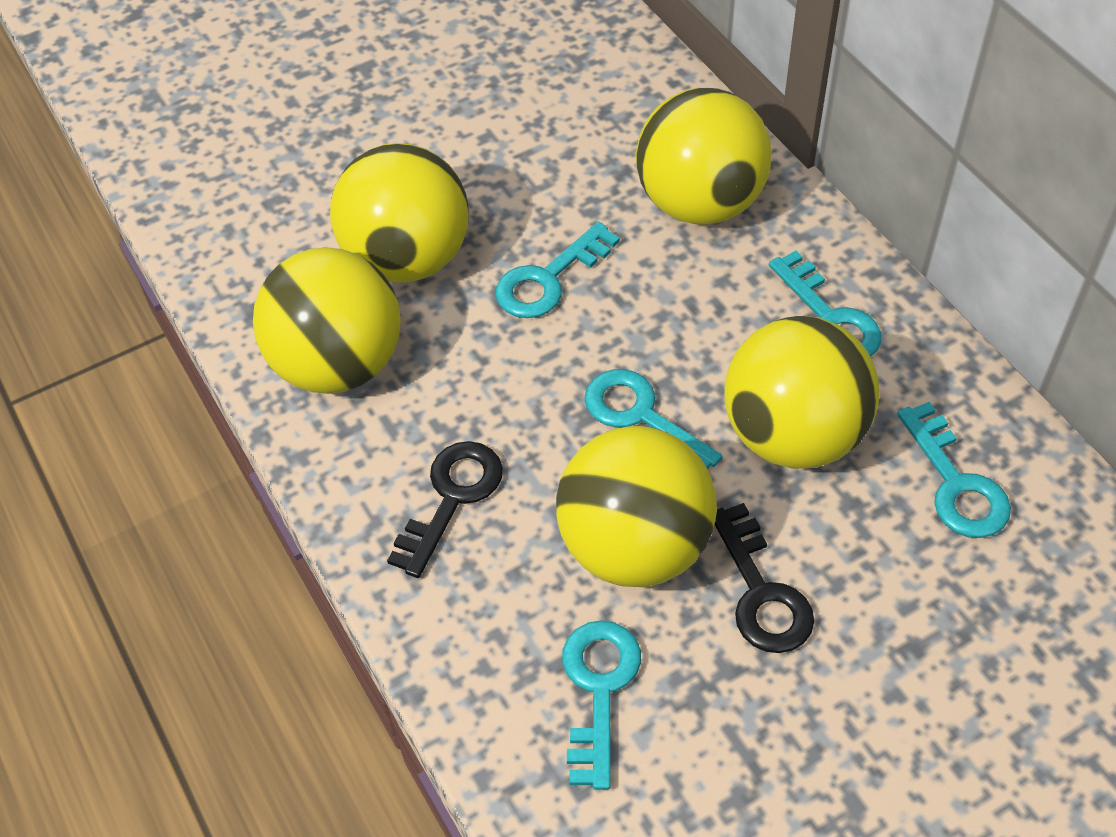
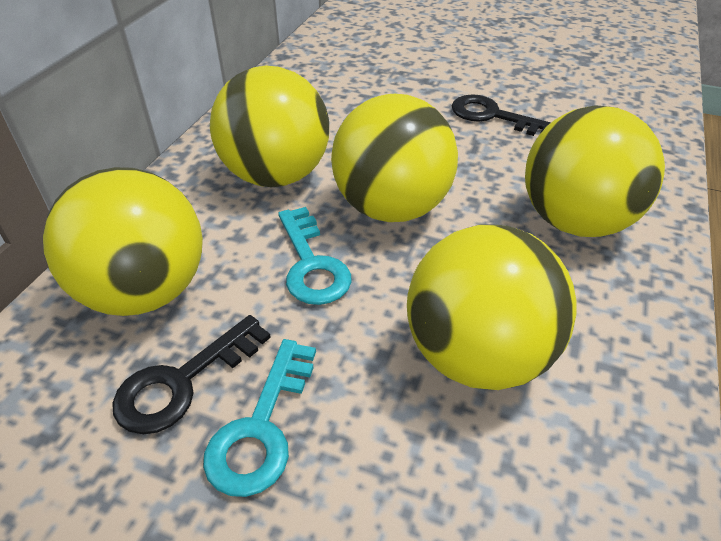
turquoise key: 5 -> 2

